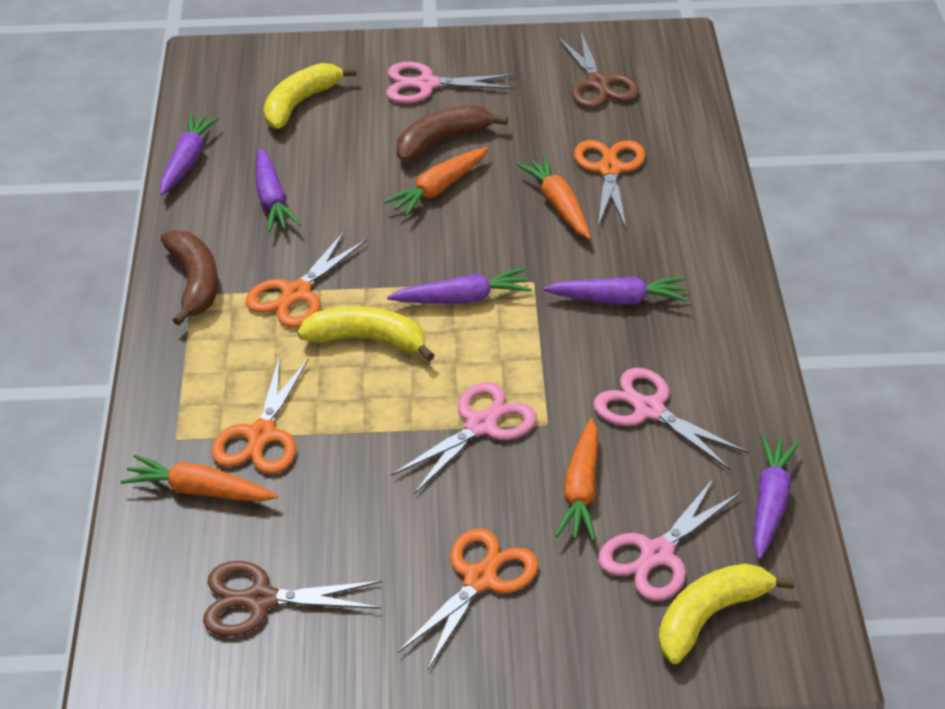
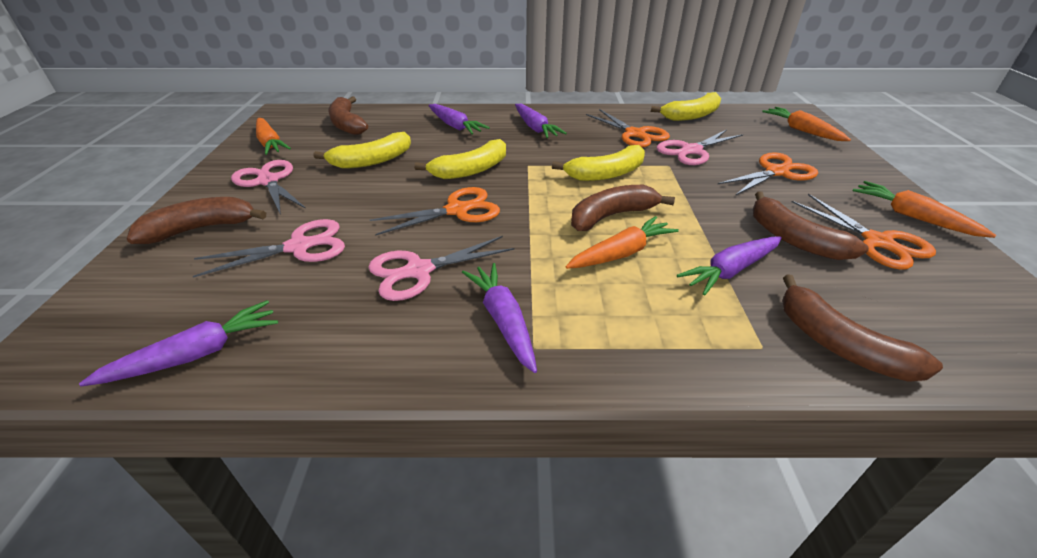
brown banana: 2 -> 5
brown scissors: 2 -> 0
yellow banana: 3 -> 4

